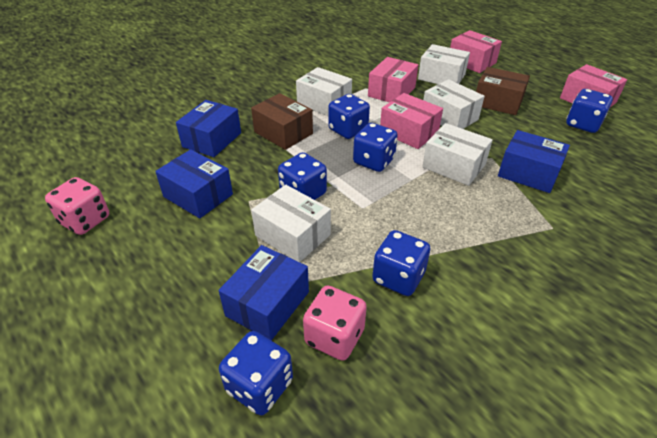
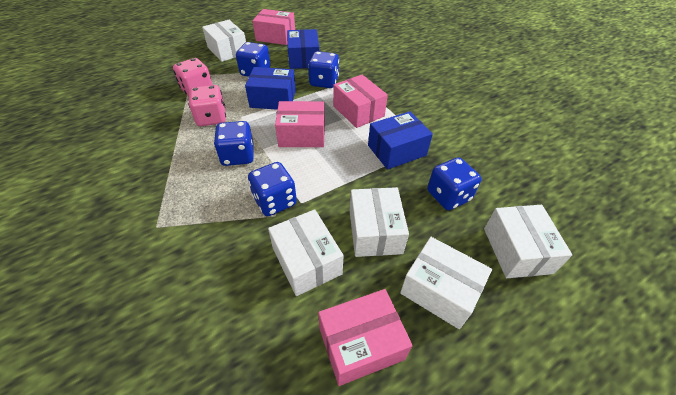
blue box: 4 -> 3
blue dice: 6 -> 5
brown box: 2 -> 0

